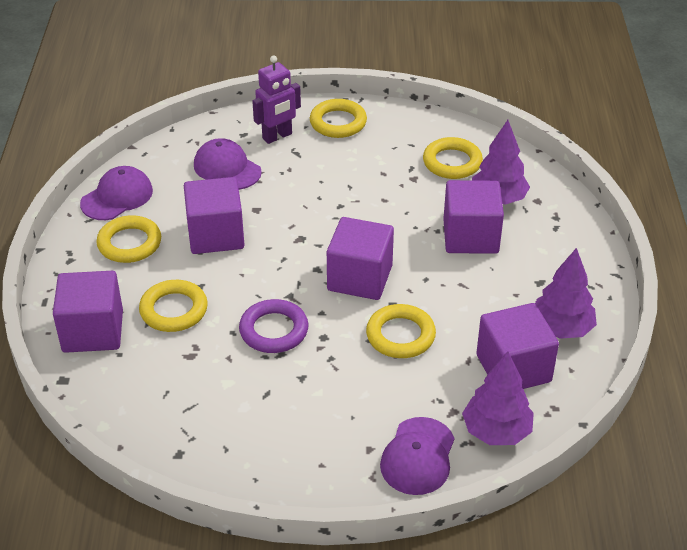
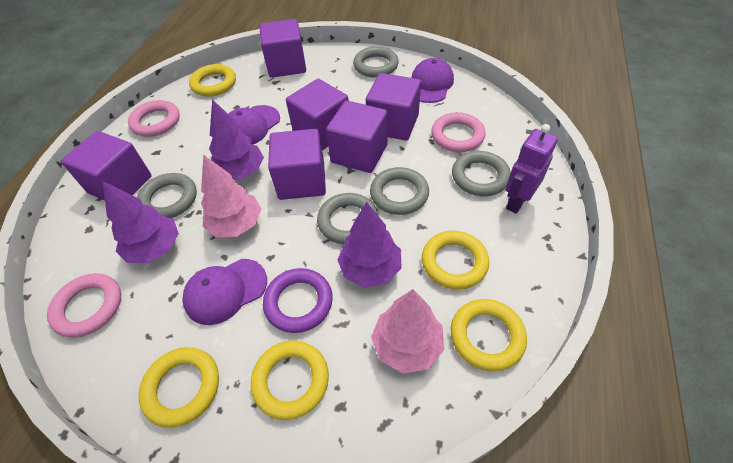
grey ring: 0 -> 5
pink ring: 0 -> 3
pink tree: 0 -> 2
purple cube: 5 -> 6

